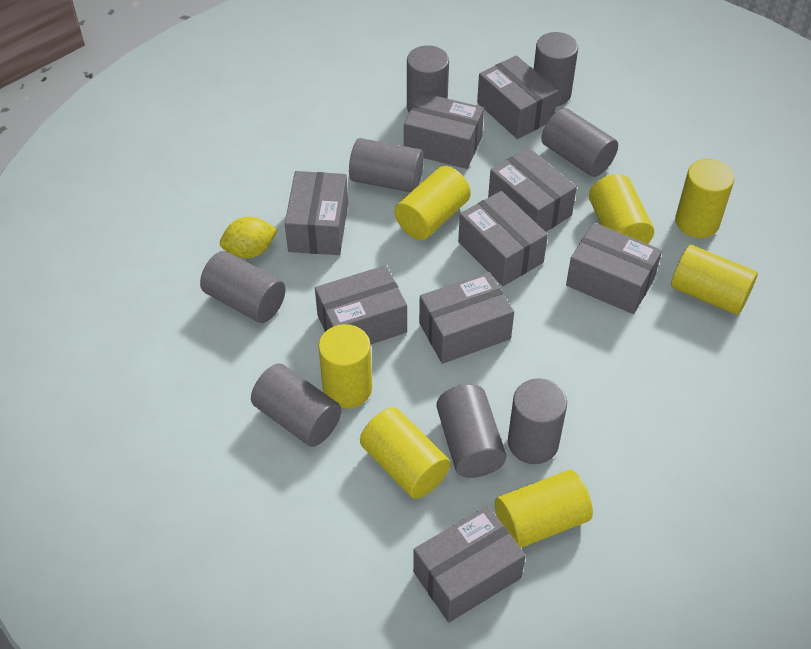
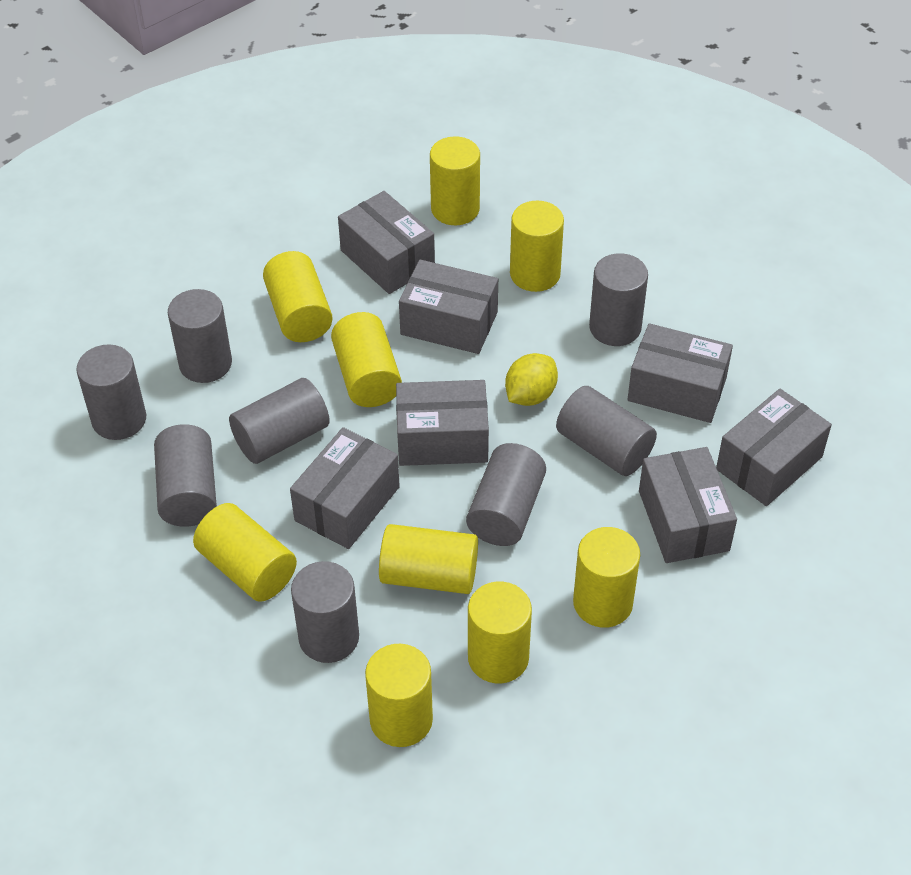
grey box: 9 -> 7
yellow cylinder: 7 -> 9

